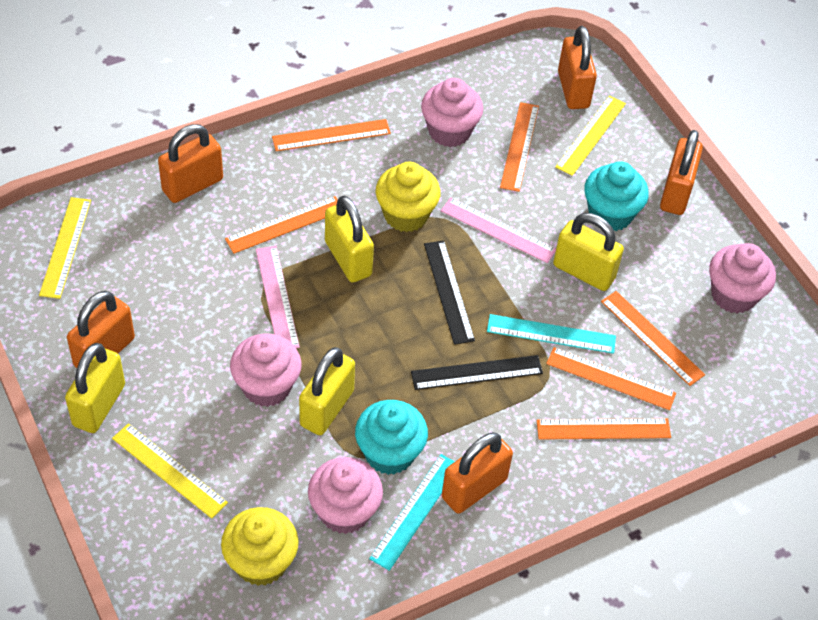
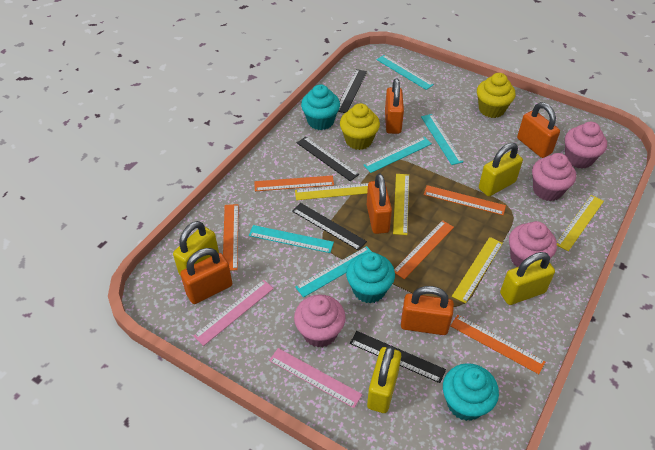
black ruler: 2 -> 4
orange ruler: 6 -> 5
turquoise cupcake: 2 -> 3
turquoise ruler: 2 -> 5
yellow ruler: 3 -> 4

